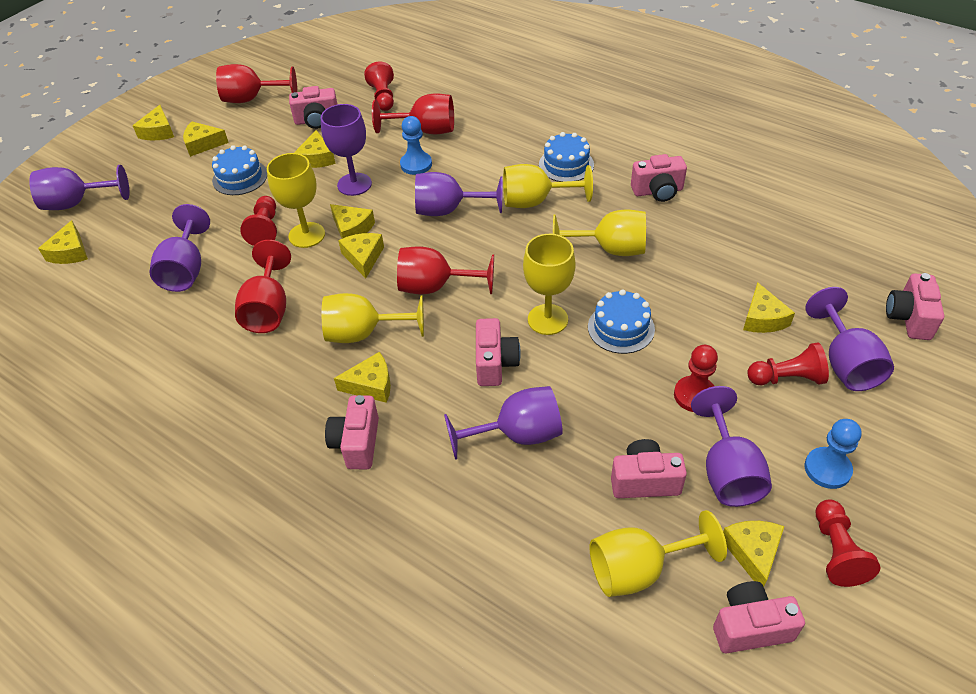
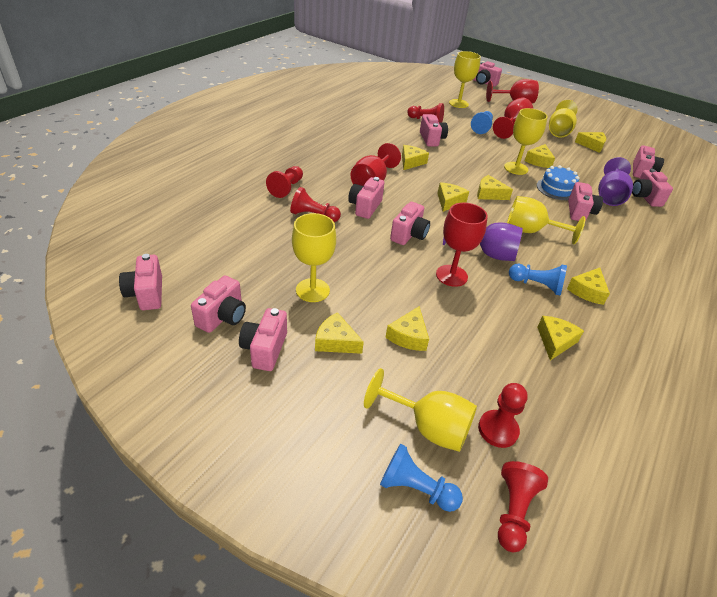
blue cake: 3 -> 1
blue pawn: 2 -> 3
pink camera: 7 -> 10
purple goblet: 7 -> 2

